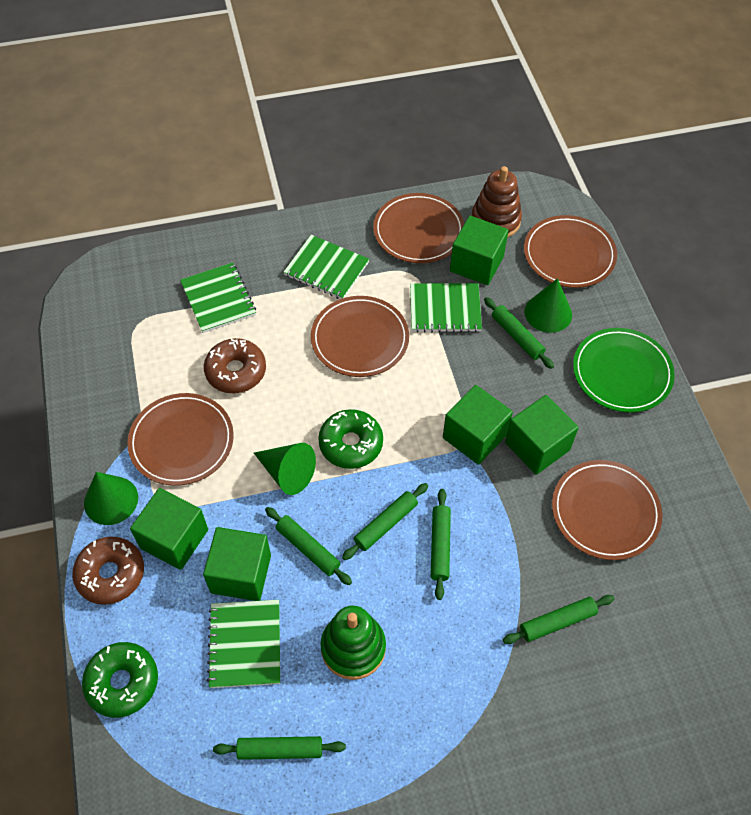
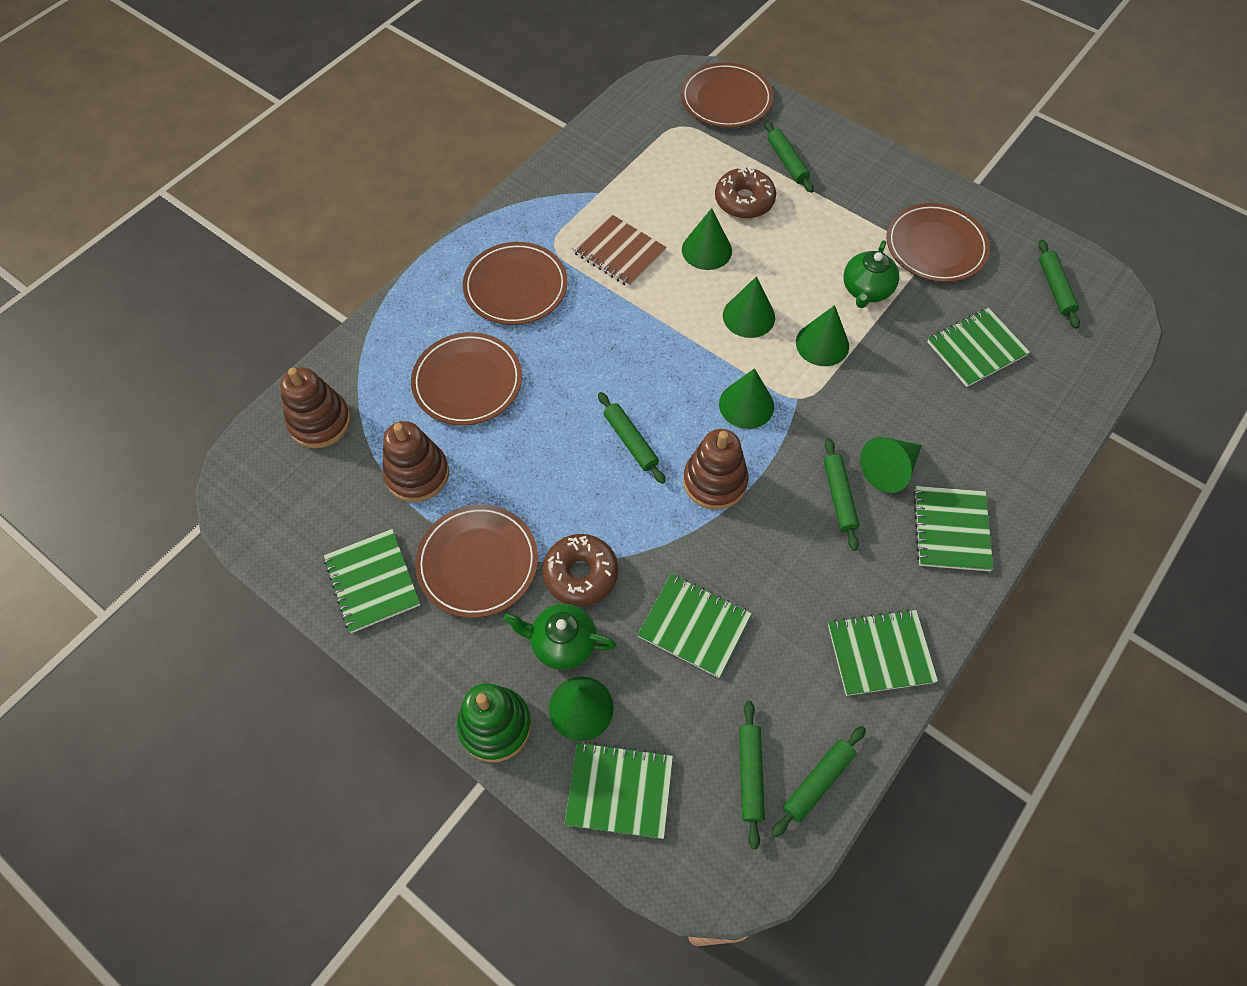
brown notebook: 0 -> 1
brown stacking toy: 1 -> 3
green cone: 3 -> 6
green cube: 5 -> 0
green donut: 2 -> 0
green notebook: 4 -> 6
green plate: 1 -> 0
green teapot: 0 -> 2

